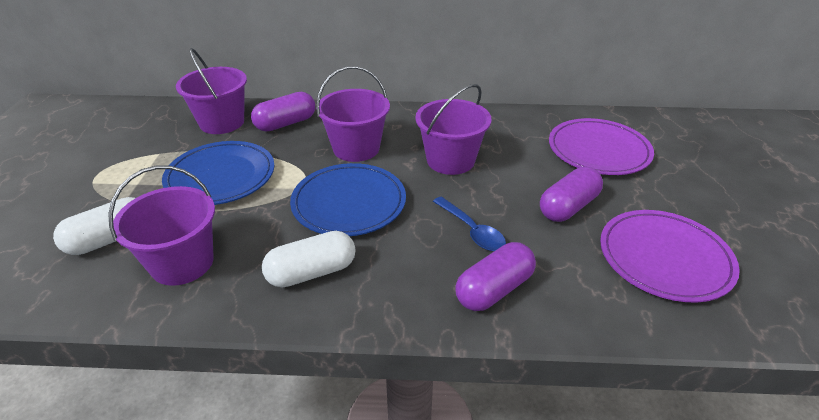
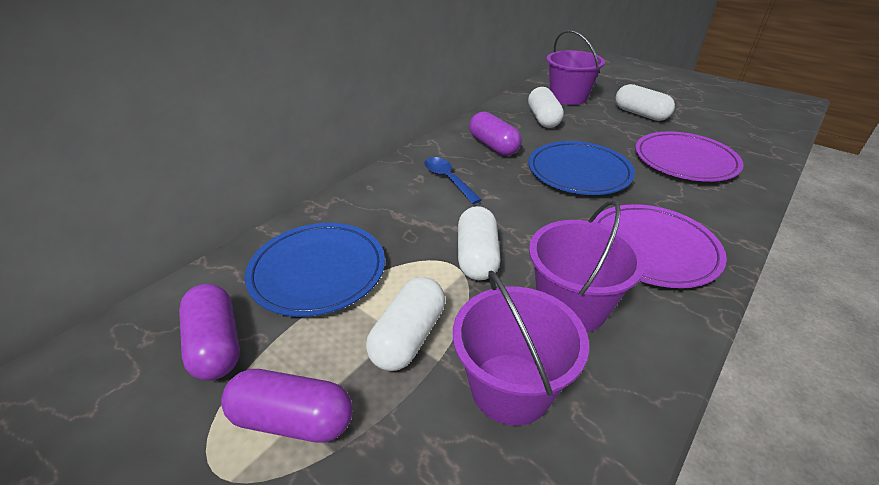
purple bucket: 4 -> 3
white capsule: 2 -> 4

